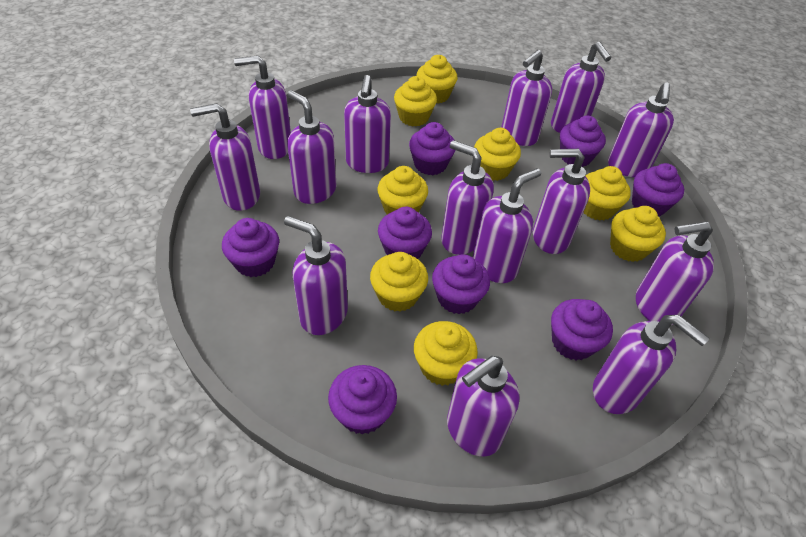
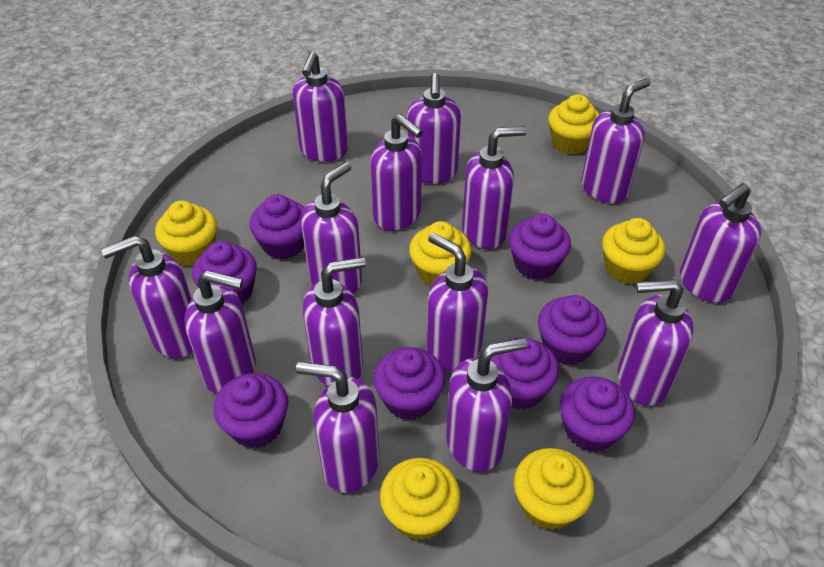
yellow cupcake: 8 -> 6

